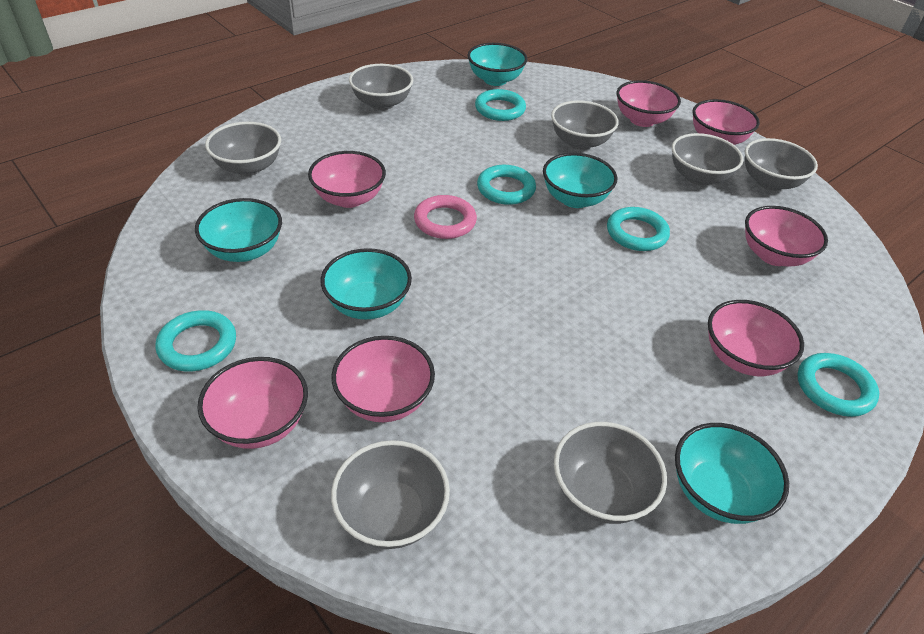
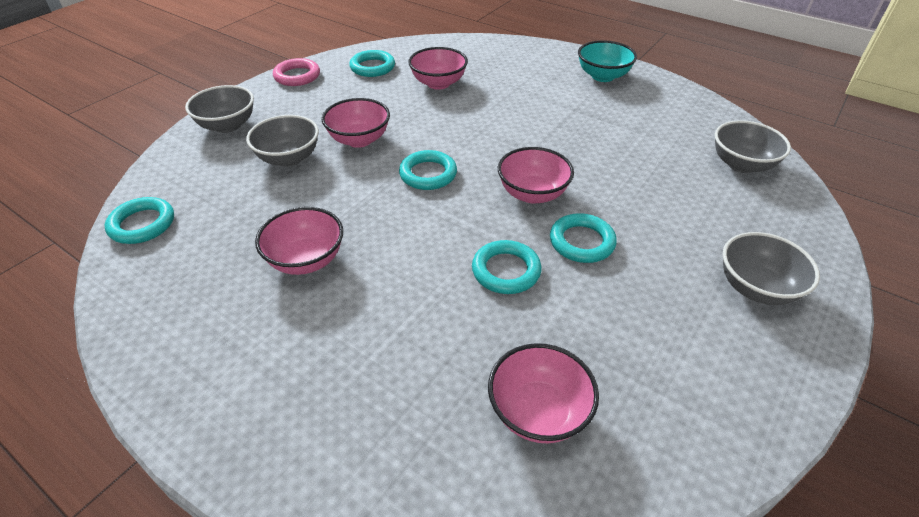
grey bowl: 7 -> 4
pink bowl: 7 -> 5
turquoise bowl: 5 -> 1

